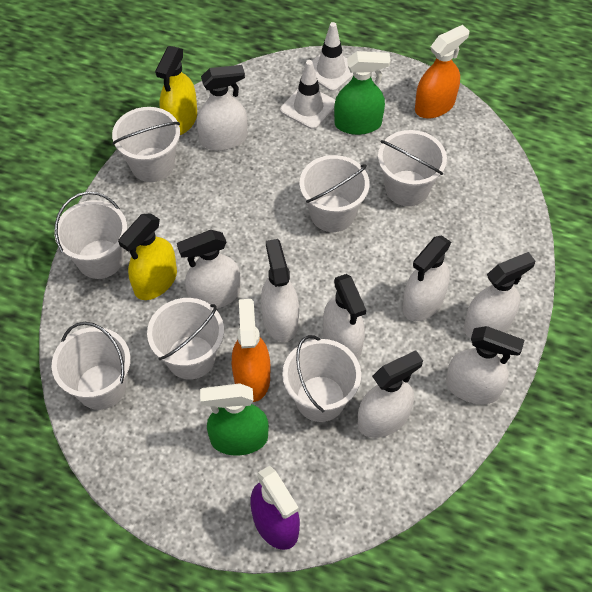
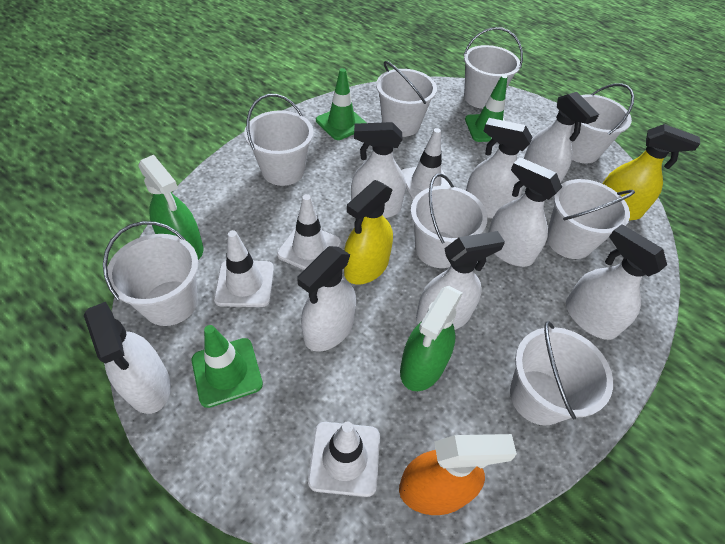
green traffic cone: 0 -> 3
orange spray bottle: 2 -> 1
purple spray bottle: 1 -> 0
white bucket: 7 -> 8
white traffic cone: 2 -> 4

